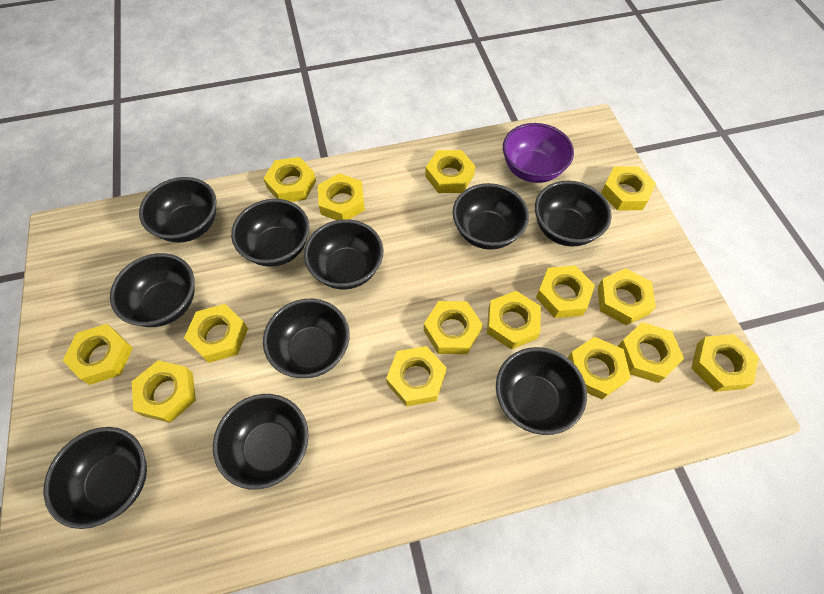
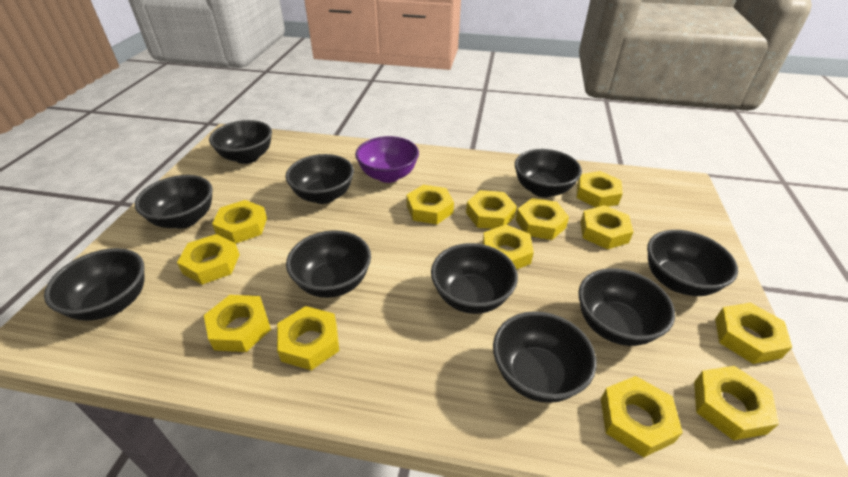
yellow nut: 15 -> 13

